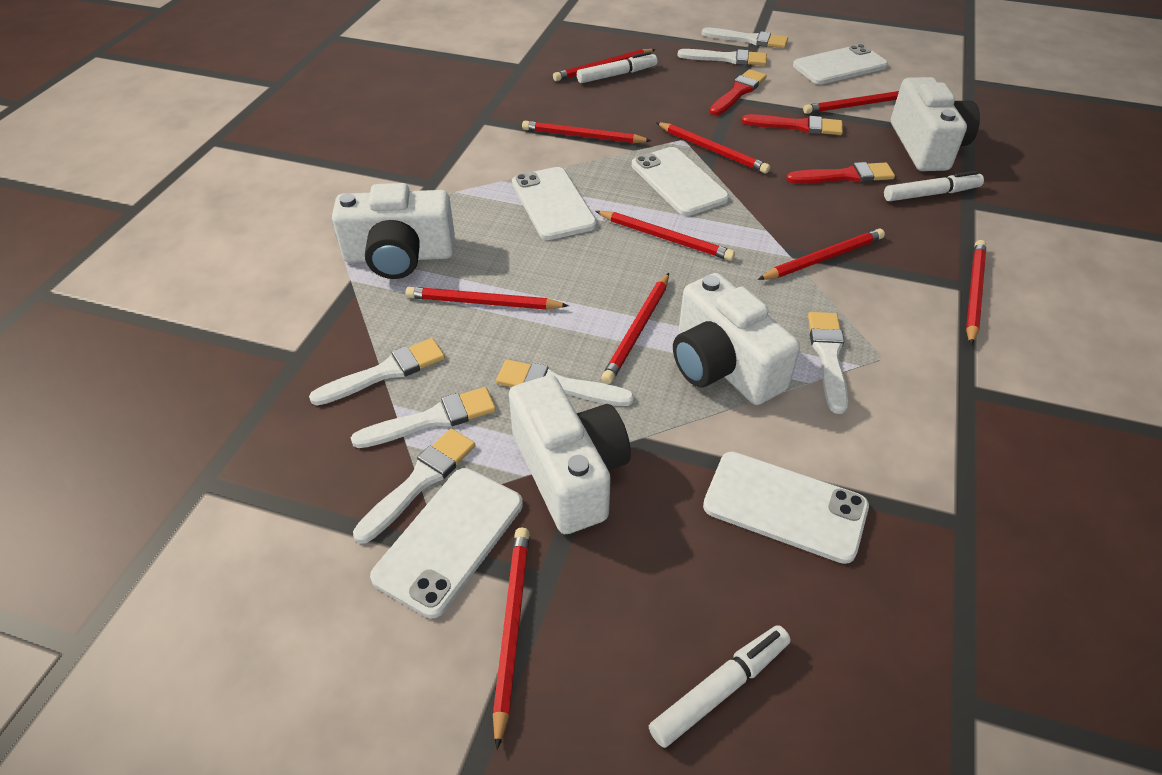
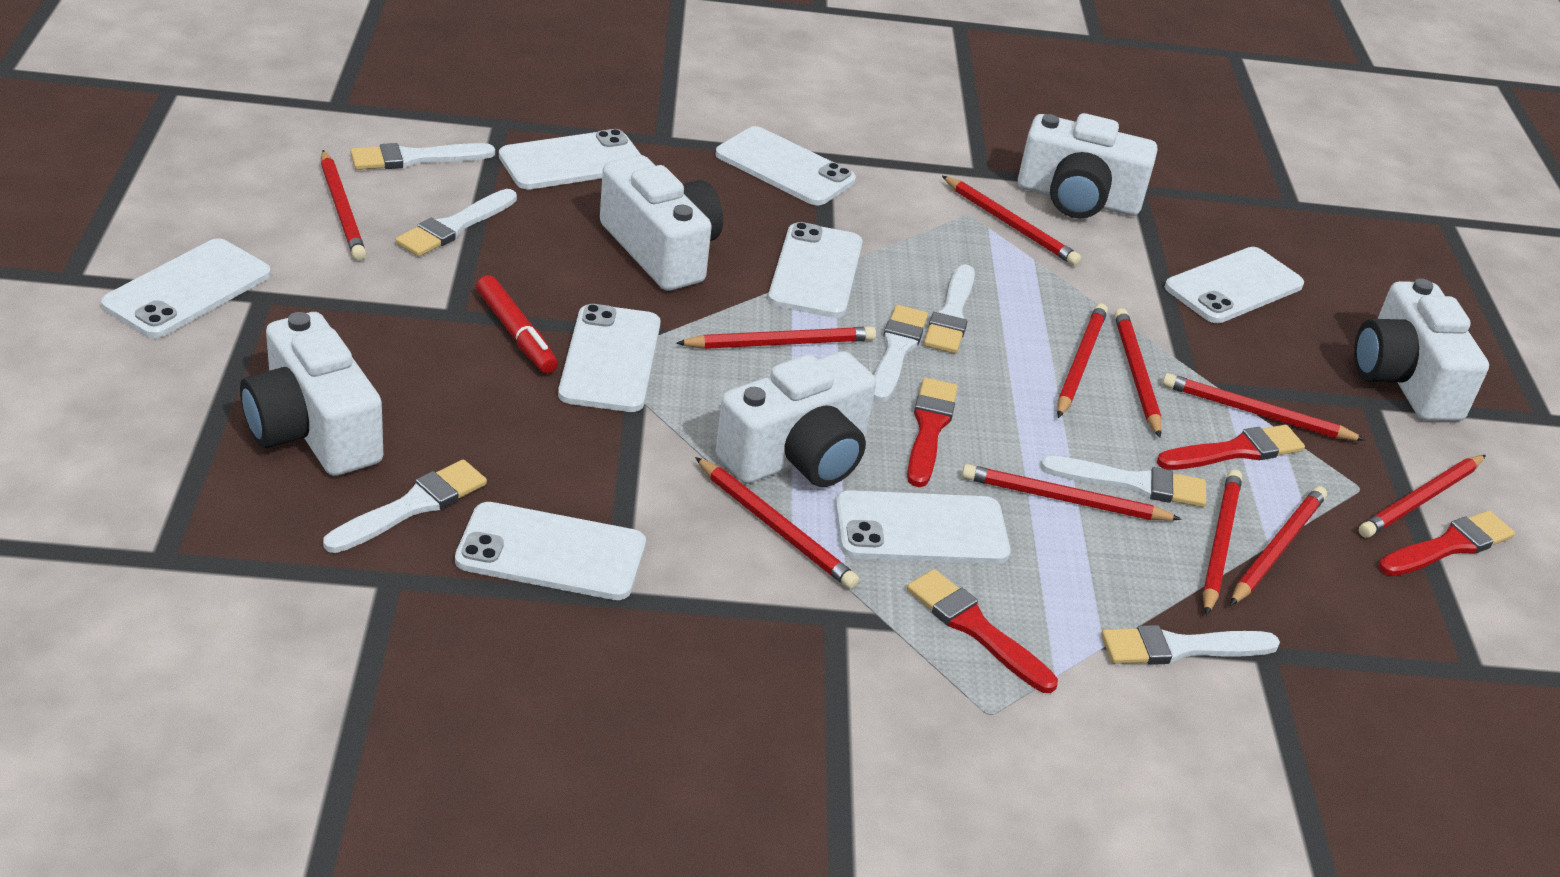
red brush: 3 -> 4
red marker: 0 -> 1
red pencil: 10 -> 11
white camera: 4 -> 5
white marker: 3 -> 0
white phone: 5 -> 8

